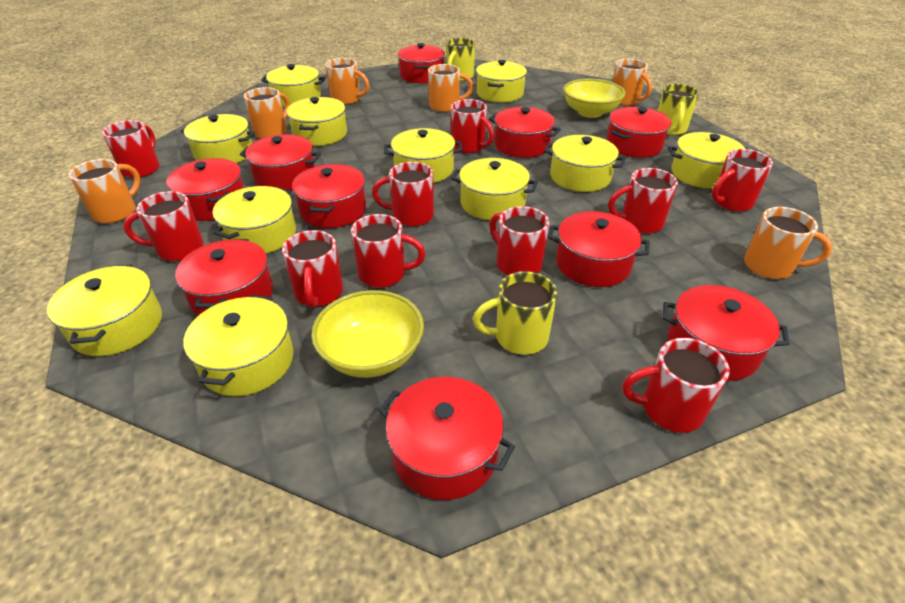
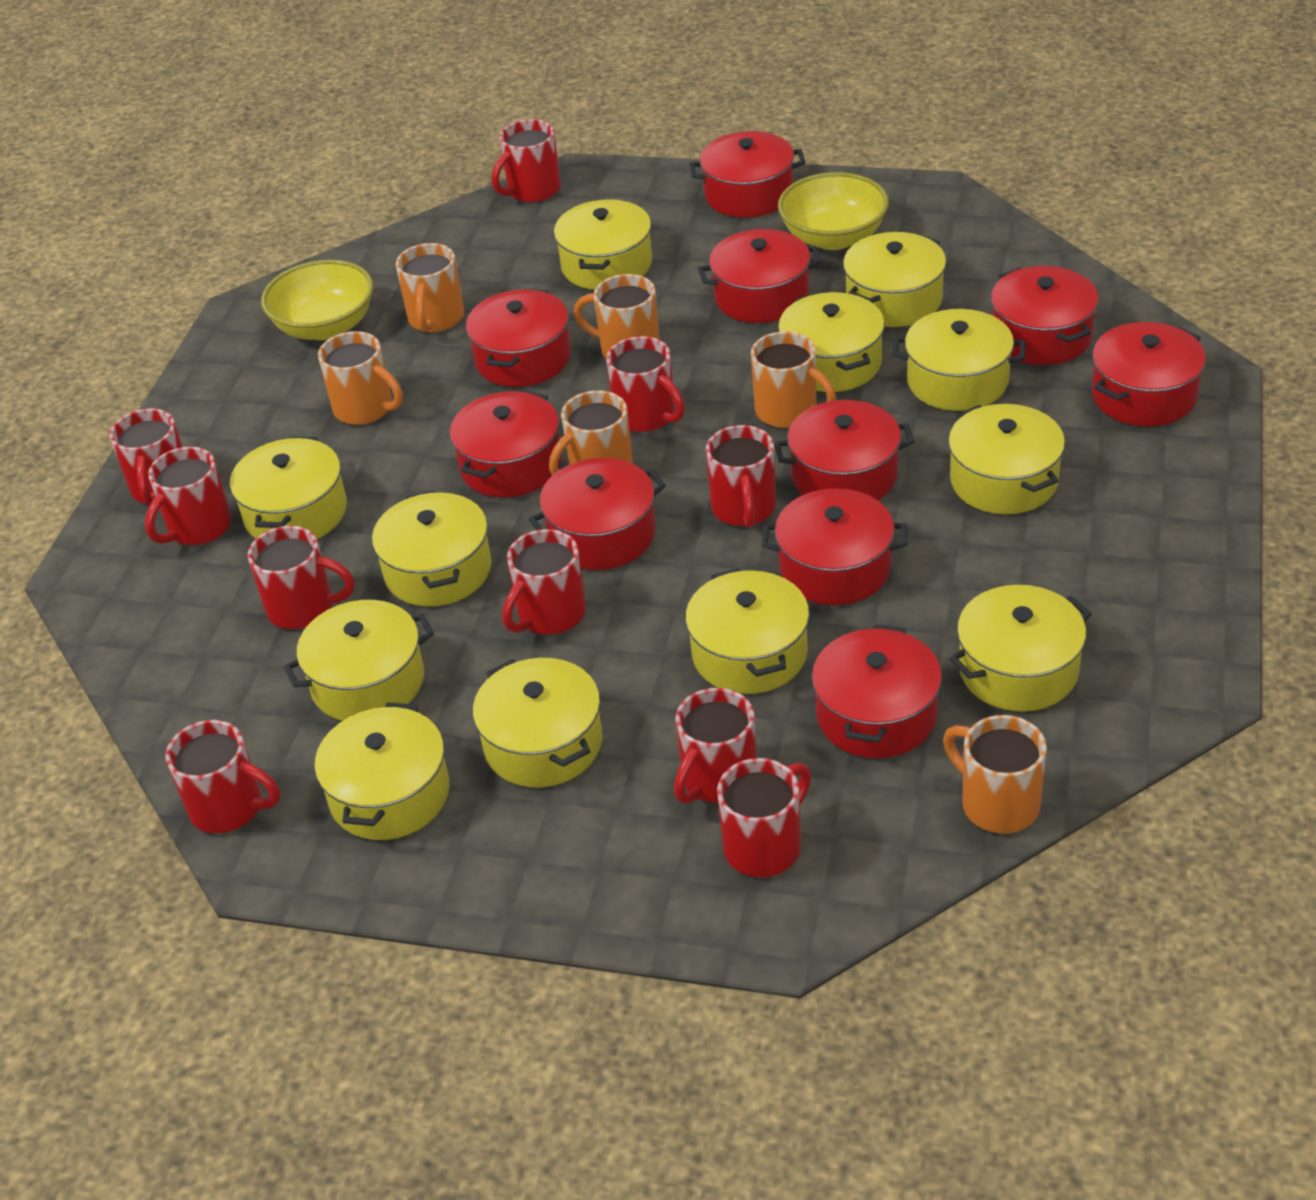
yellow mug: 3 -> 0
yellow pot: 11 -> 12

